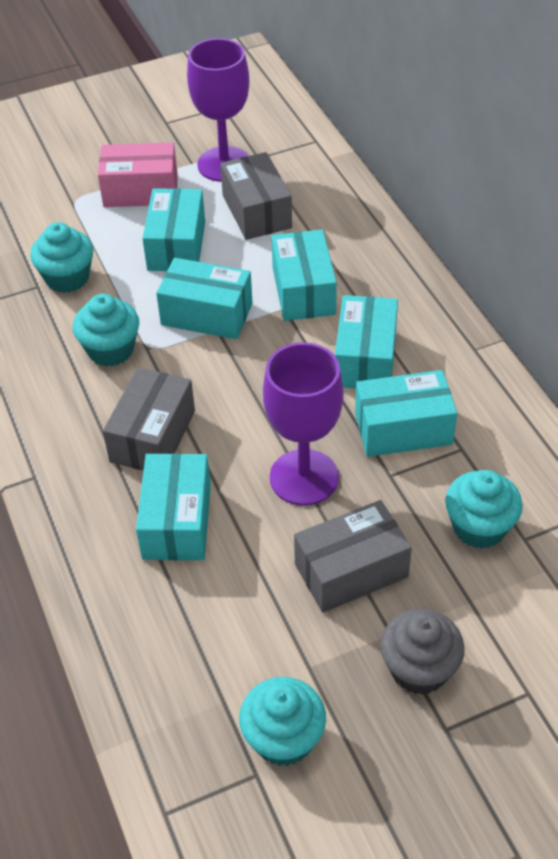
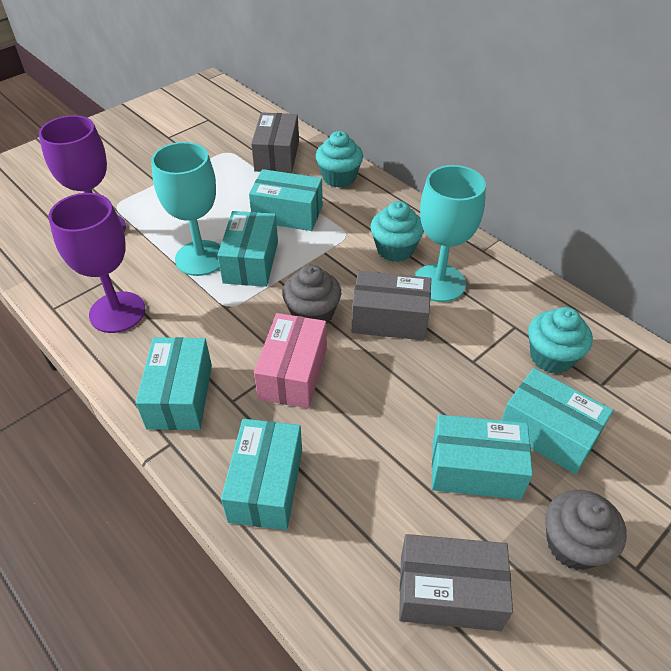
grey cupcake: 1 -> 2
turquoise cupcake: 4 -> 3
turquoise goblet: 0 -> 2

